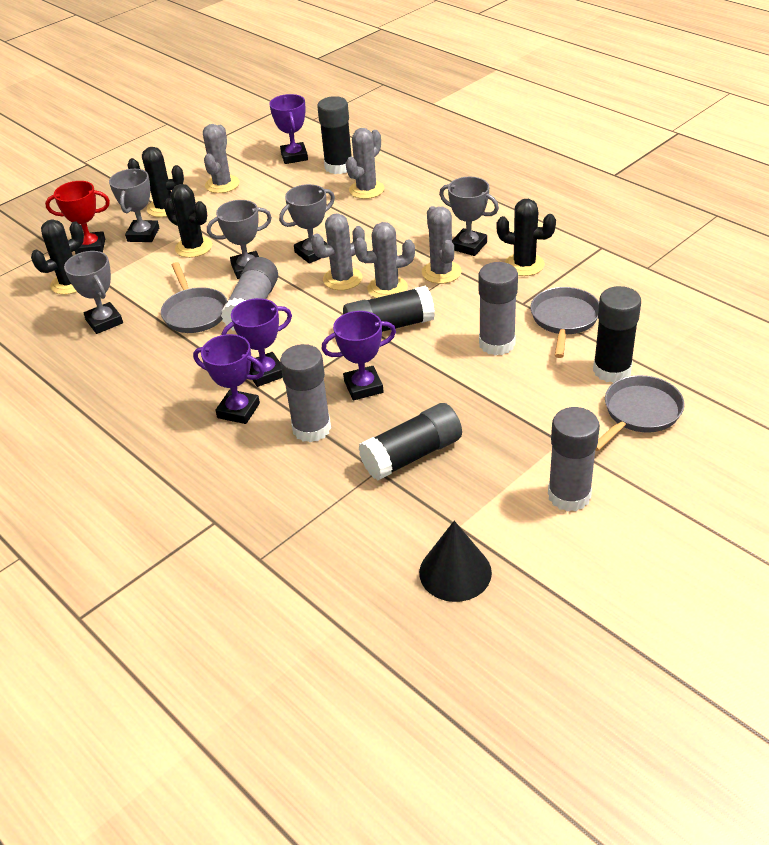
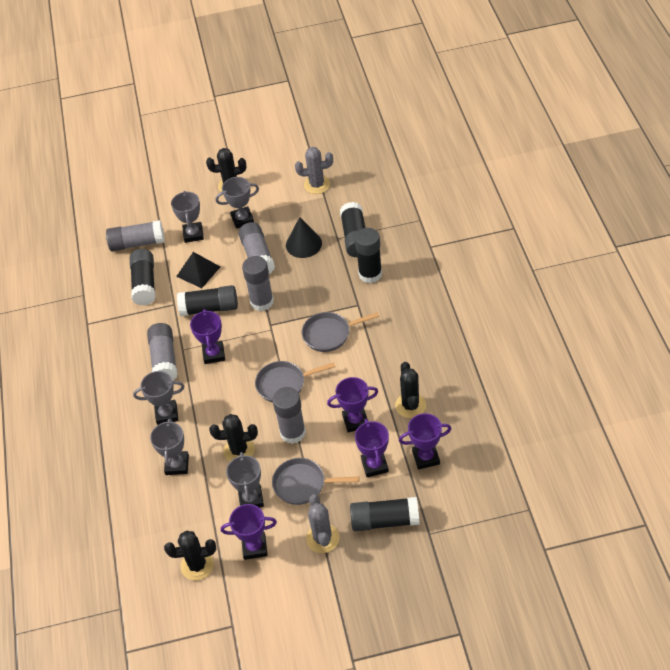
black glue stick: 4 -> 5
black pyramid: 0 -> 1
grey cactus: 5 -> 2
grey glue stick: 4 -> 5
purple trophy: 4 -> 5
red trophy: 1 -> 0

